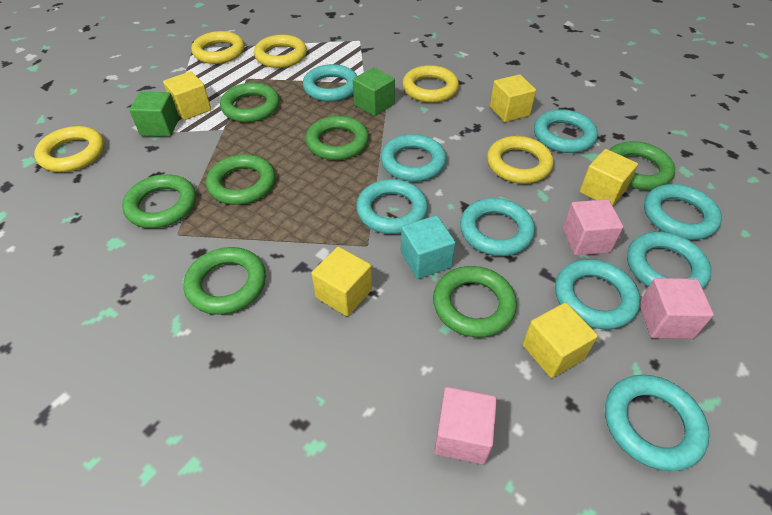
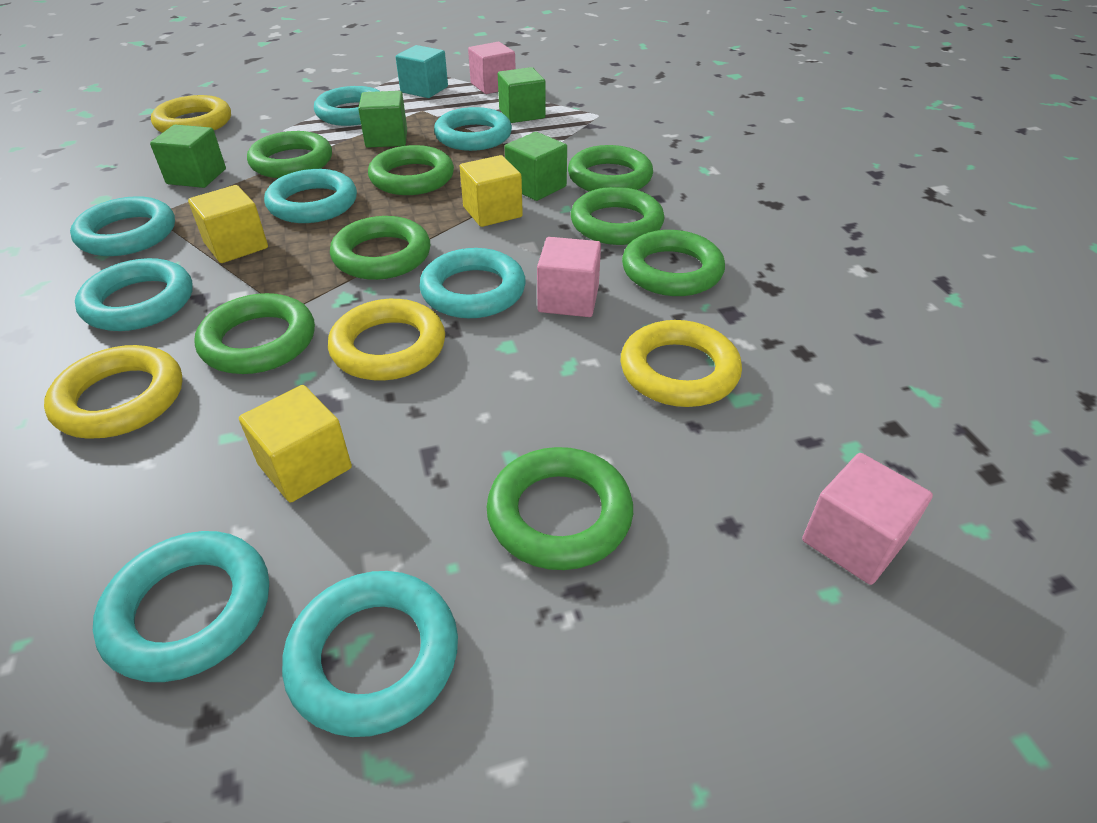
green cube: 2 -> 4
green ring: 7 -> 8
turquoise ring: 9 -> 8
yellow cube: 5 -> 3
yellow ring: 5 -> 4

